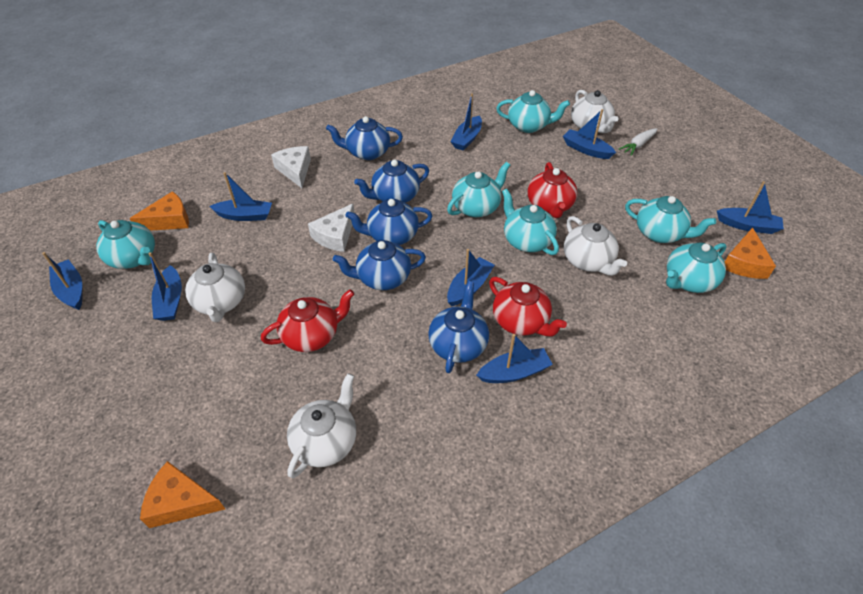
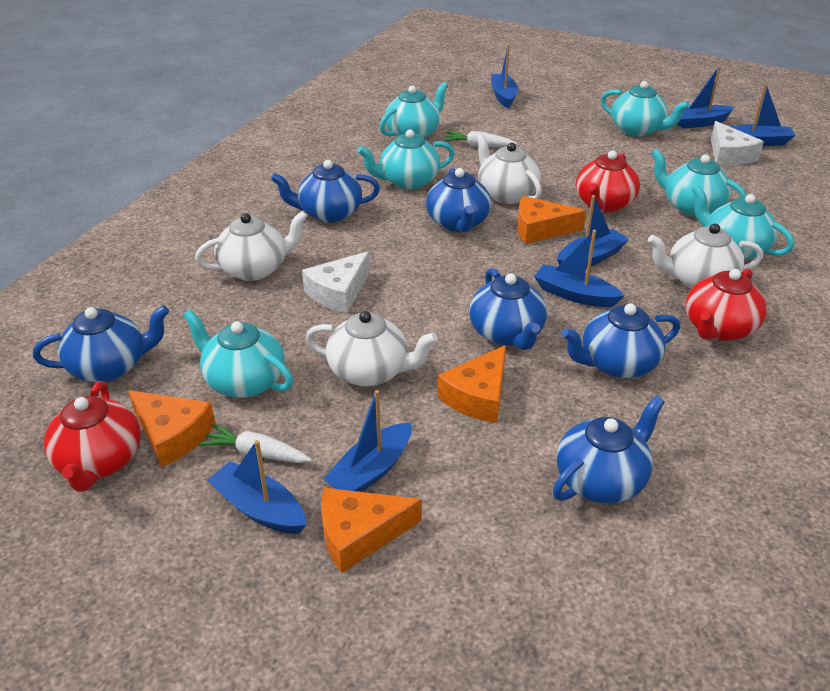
blue boat: 8 -> 7
blue teapot: 5 -> 6
orange cheese: 3 -> 4
white carrot: 1 -> 2

